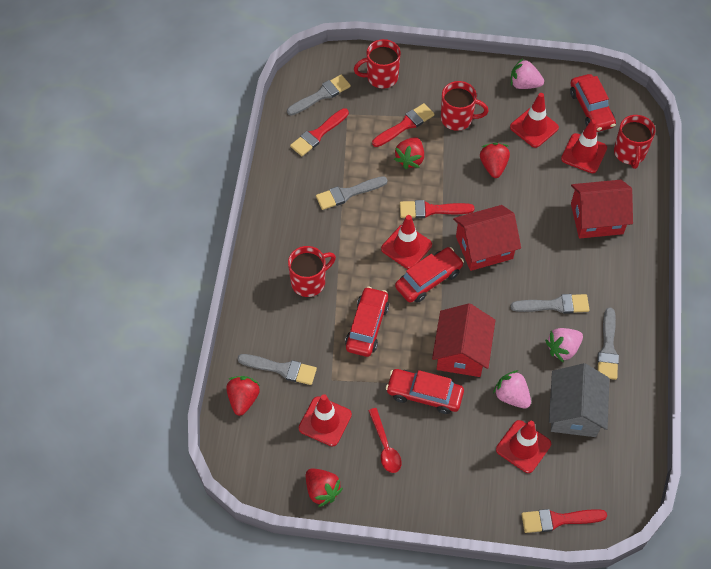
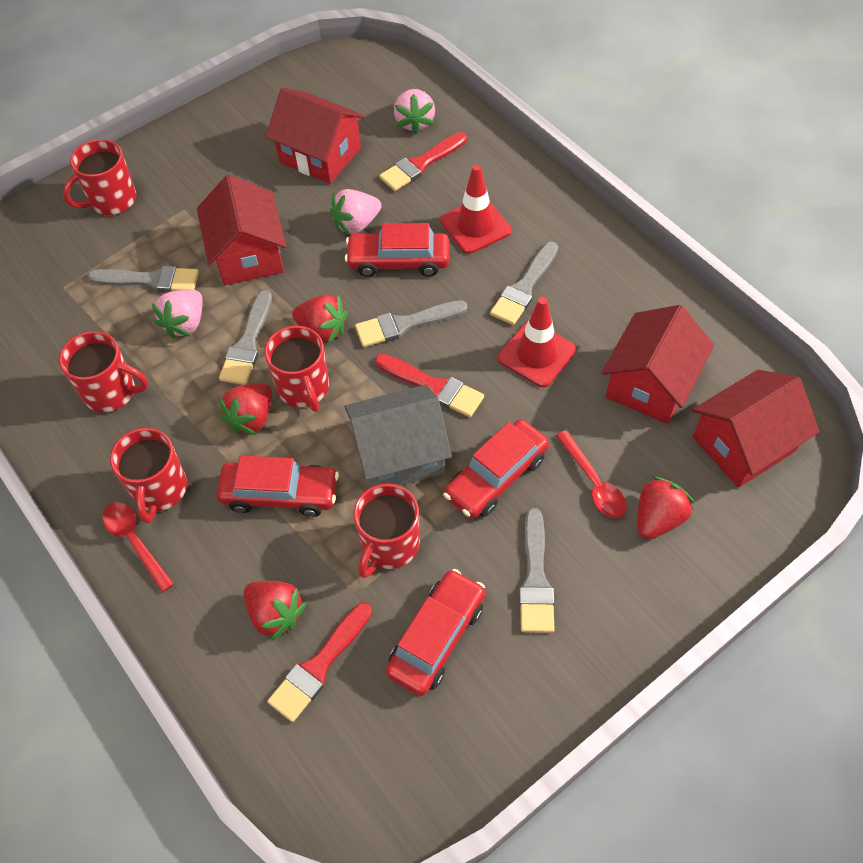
red brush: 4 -> 3
red house: 3 -> 4
red mug: 4 -> 5
red spoon: 1 -> 2
red traffic cone: 5 -> 2

